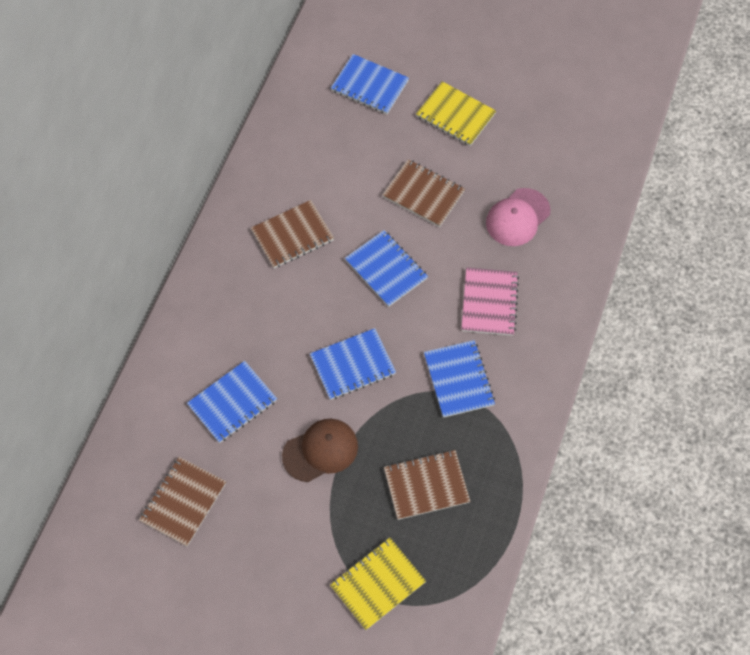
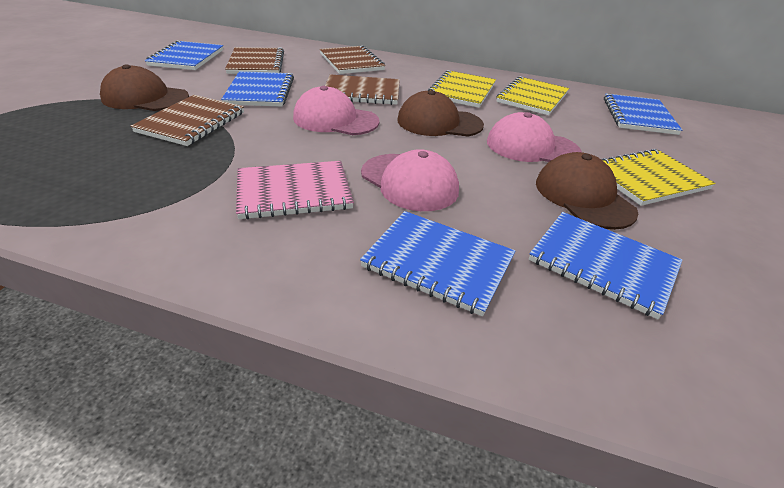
brown cap: 1 -> 3
pink cap: 1 -> 3
yellow notebook: 2 -> 3

